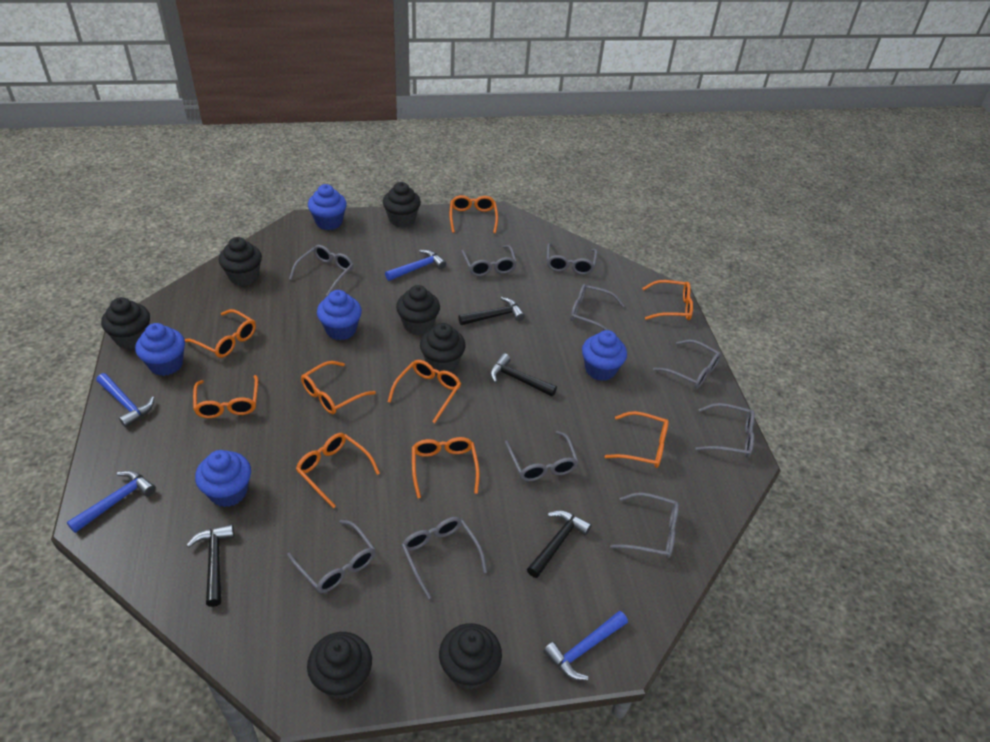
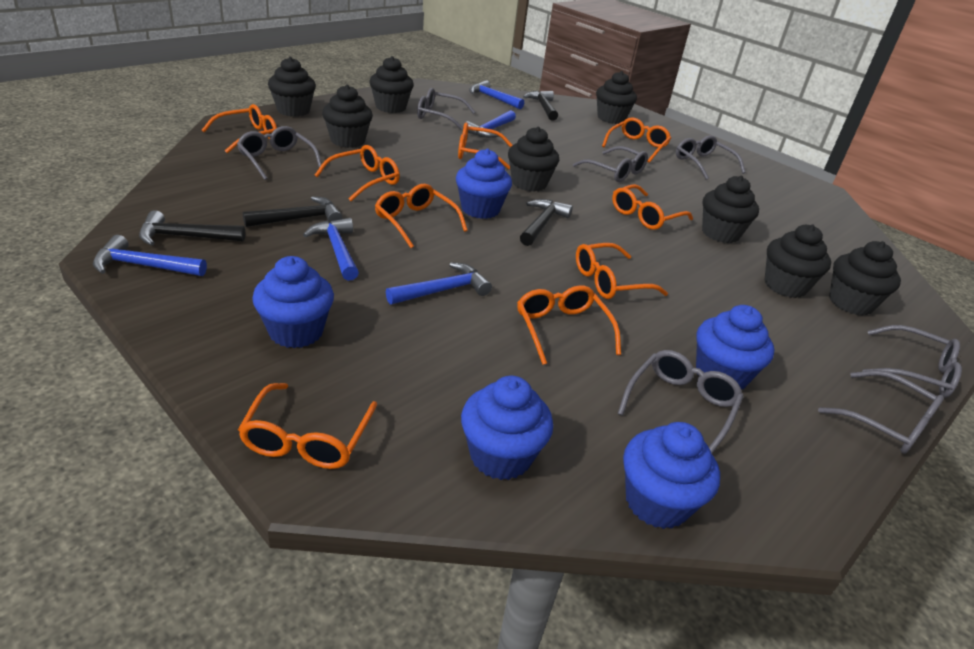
black cupcake: 7 -> 8
blue hammer: 4 -> 5
grey glasses: 10 -> 7

